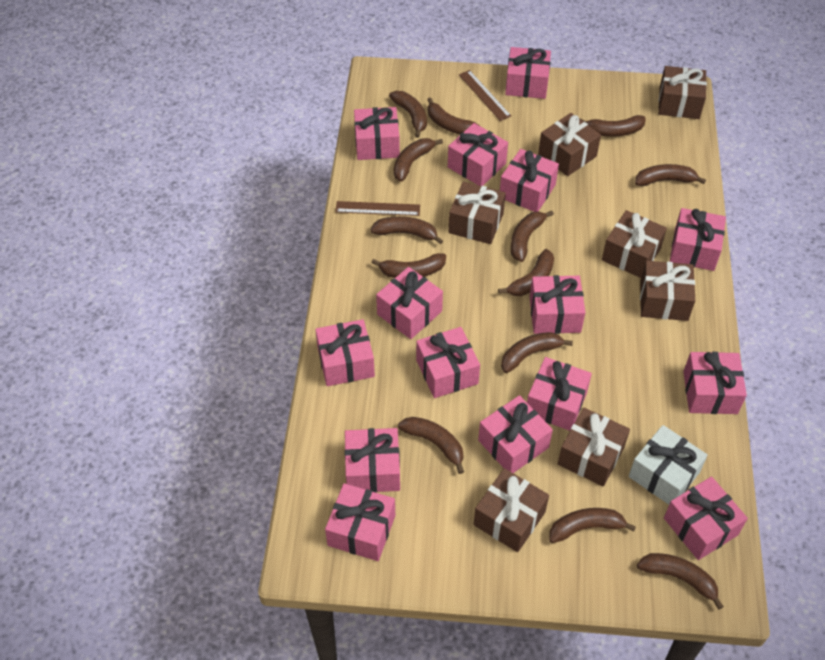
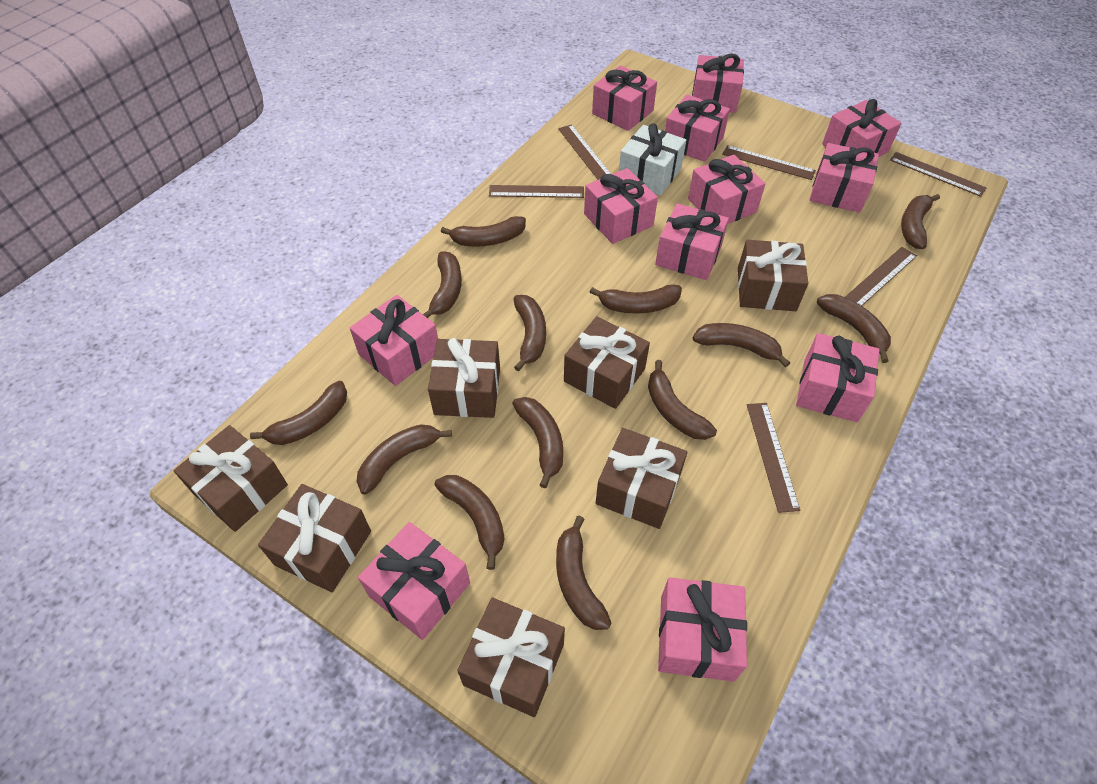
brown ruler: 2 -> 6
pink gift: 15 -> 12

